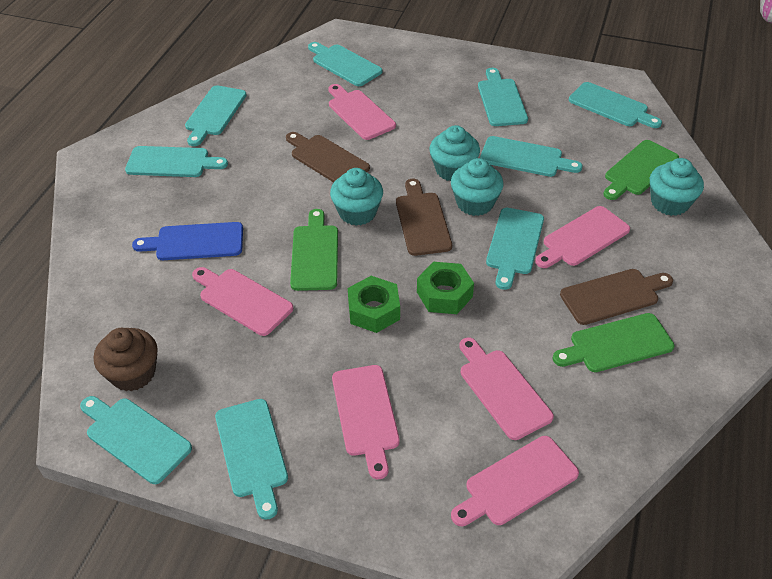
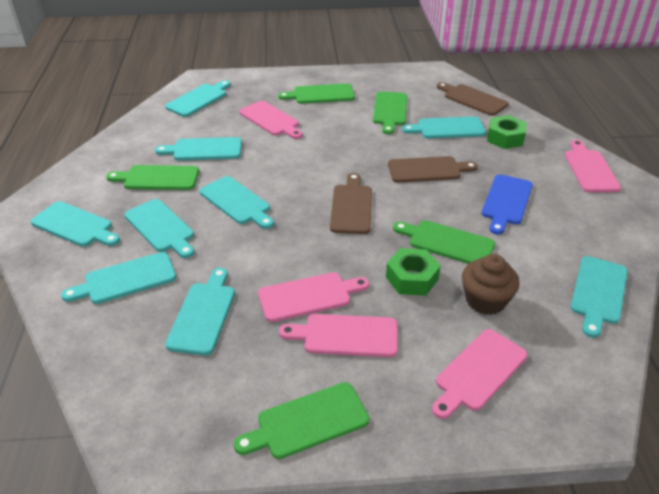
green cutting board: 3 -> 5
pink cutting board: 6 -> 5
turquoise cupcake: 4 -> 0

